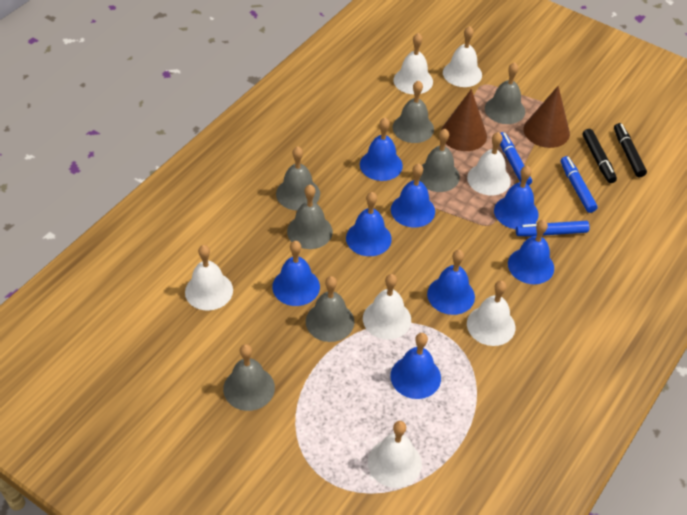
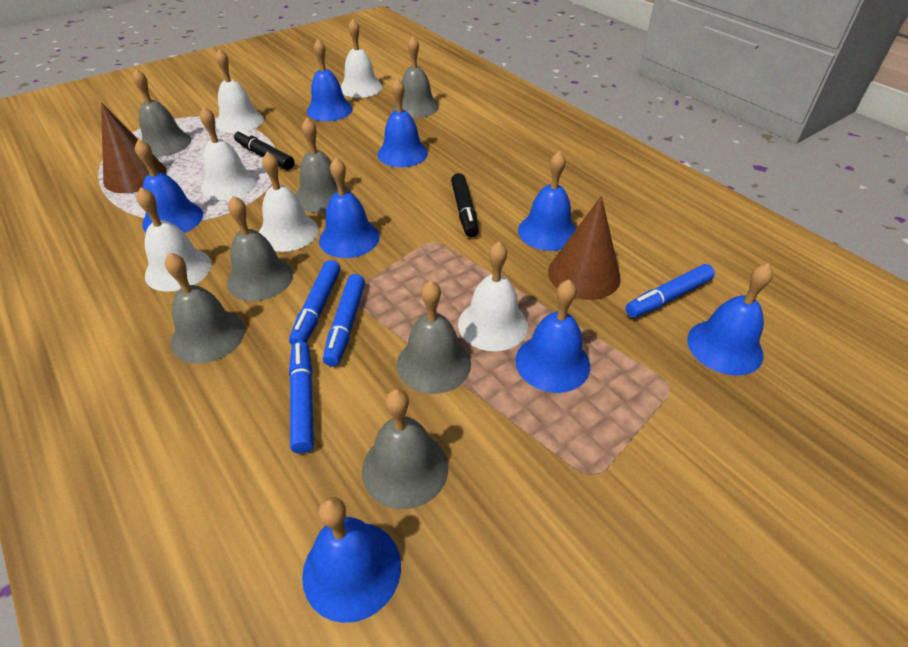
blue marker: 3 -> 4
white bell: 7 -> 6

